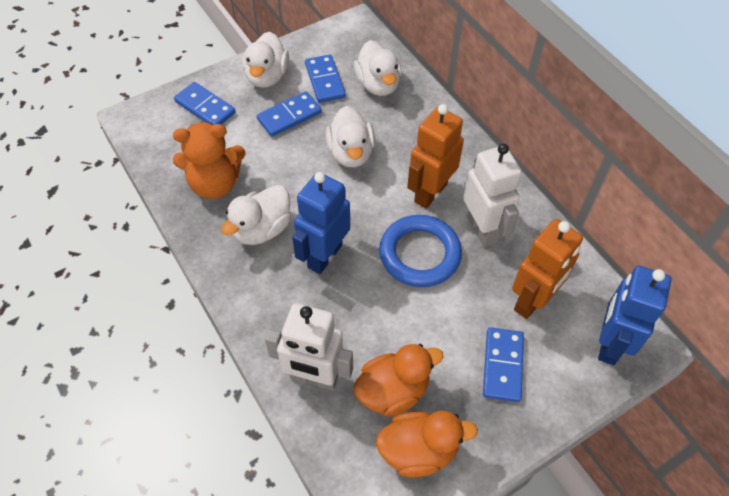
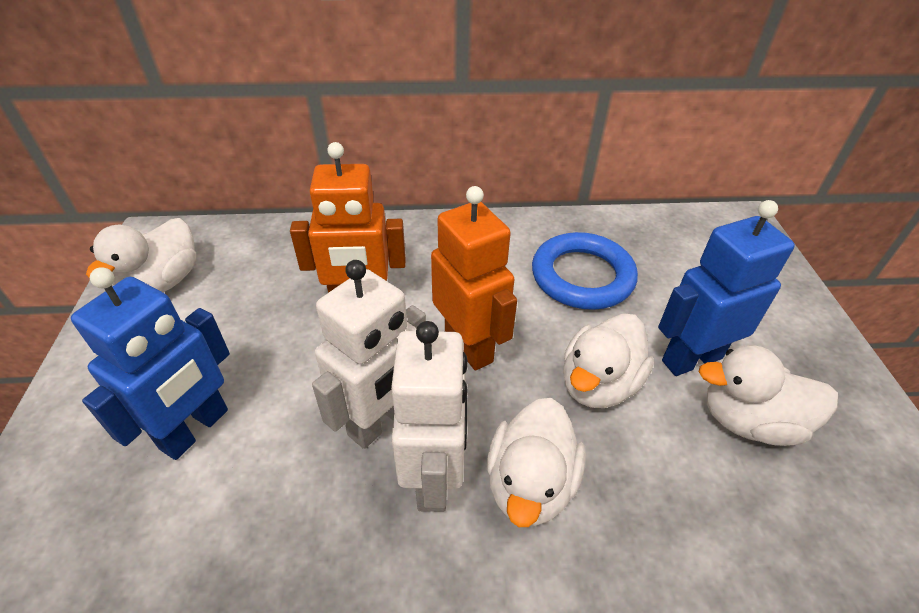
blue domino: 4 -> 0
orange duck: 2 -> 0
orange teddy bear: 1 -> 0

